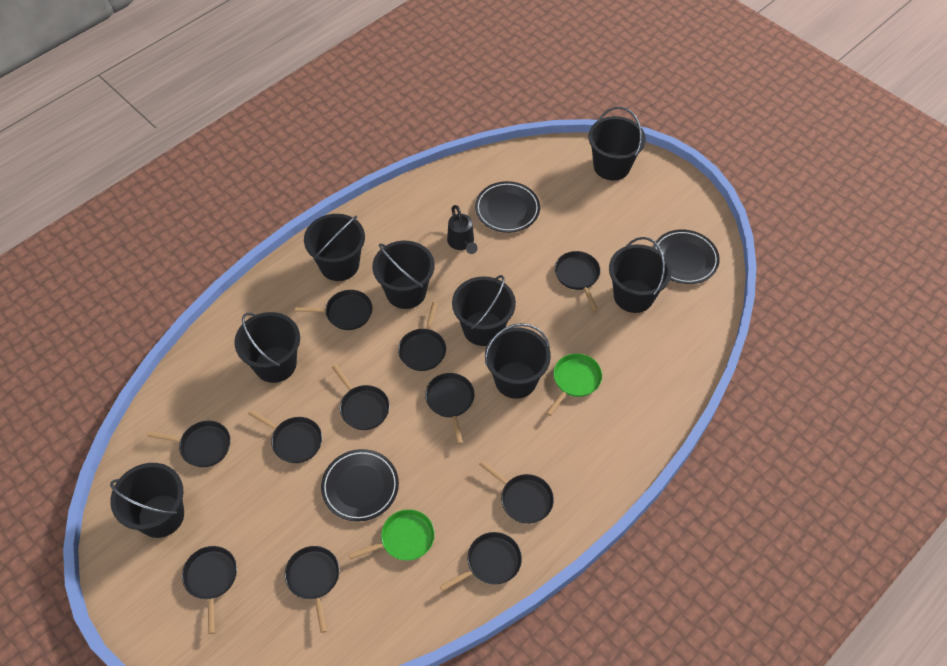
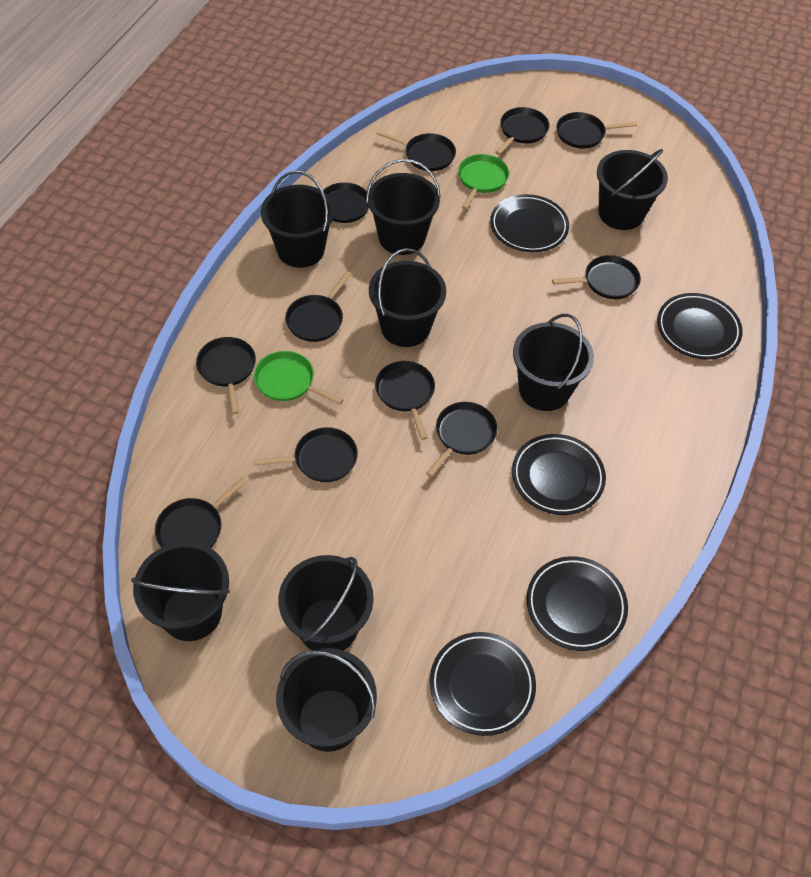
black plate: 3 -> 5
black watering can: 1 -> 0

